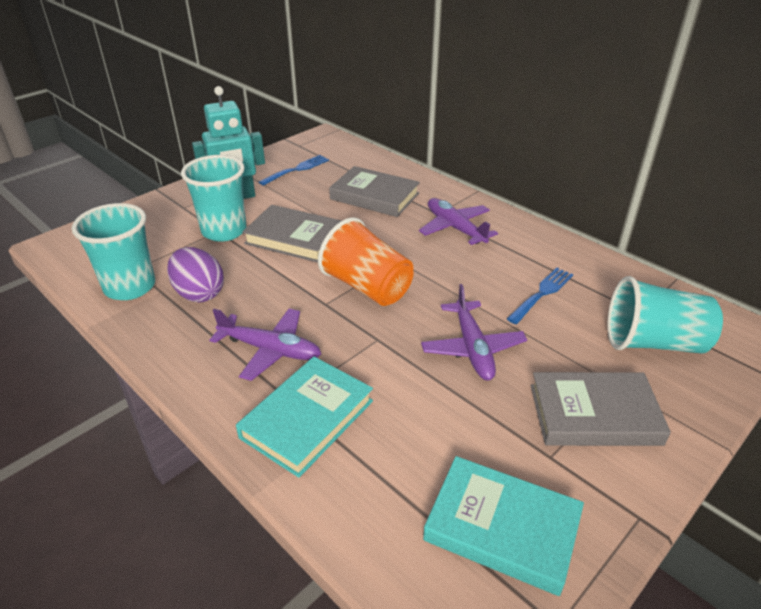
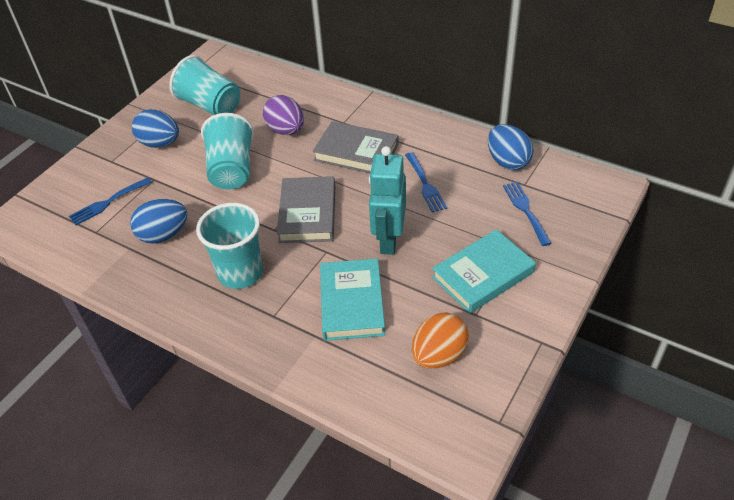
blue egg: 0 -> 3
blue fork: 2 -> 3
grey book: 3 -> 2
orange cup: 1 -> 0
orange egg: 0 -> 1
purple plane: 3 -> 0

